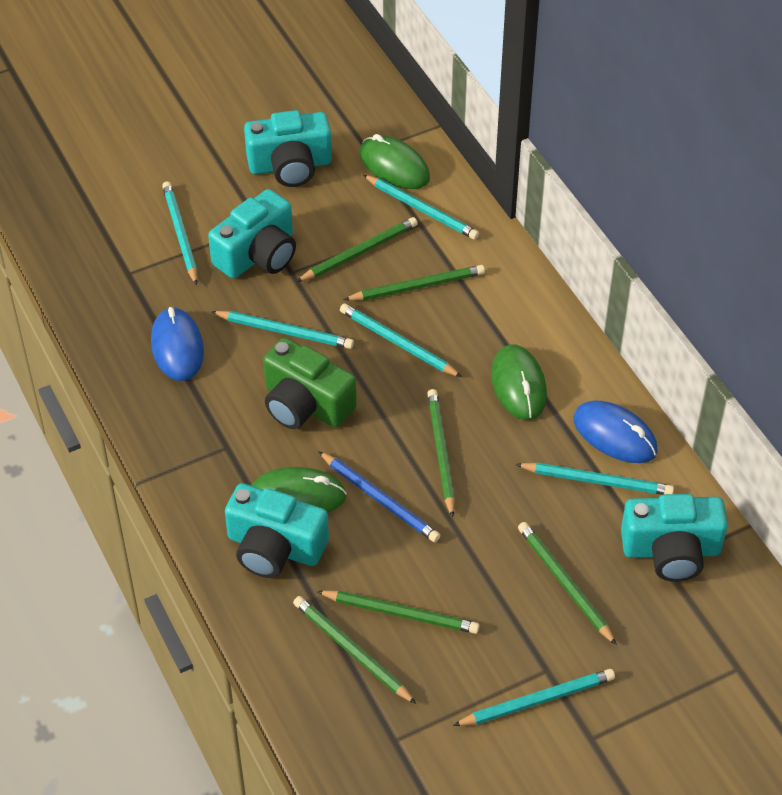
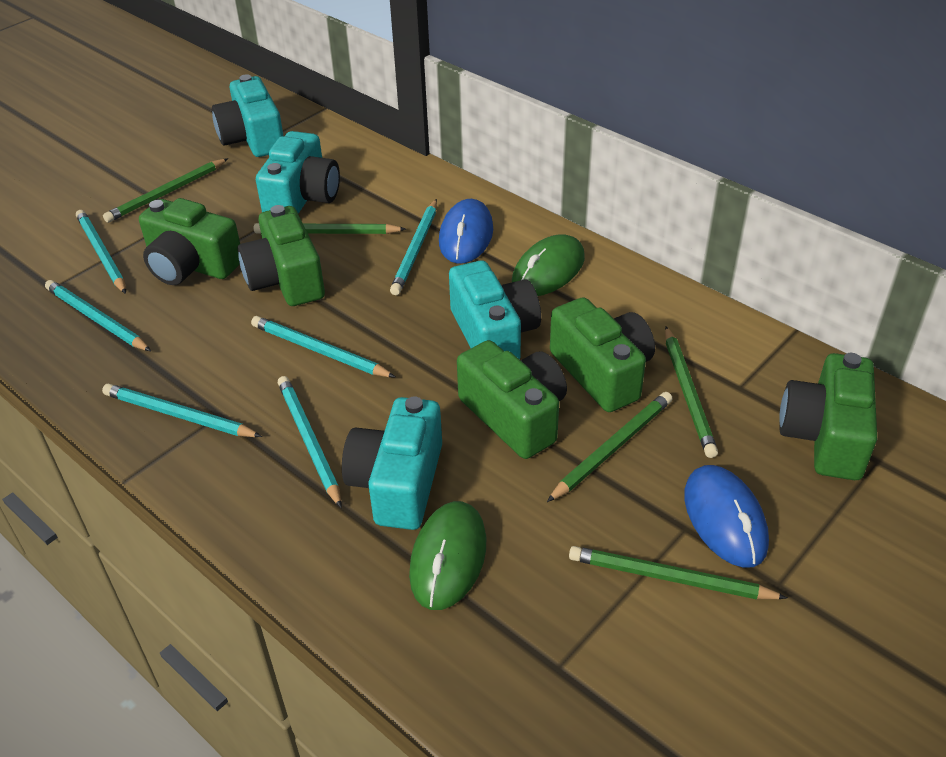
blue pencil: 1 -> 0
green camera: 1 -> 5
green mouse: 3 -> 2
green pencil: 6 -> 5

